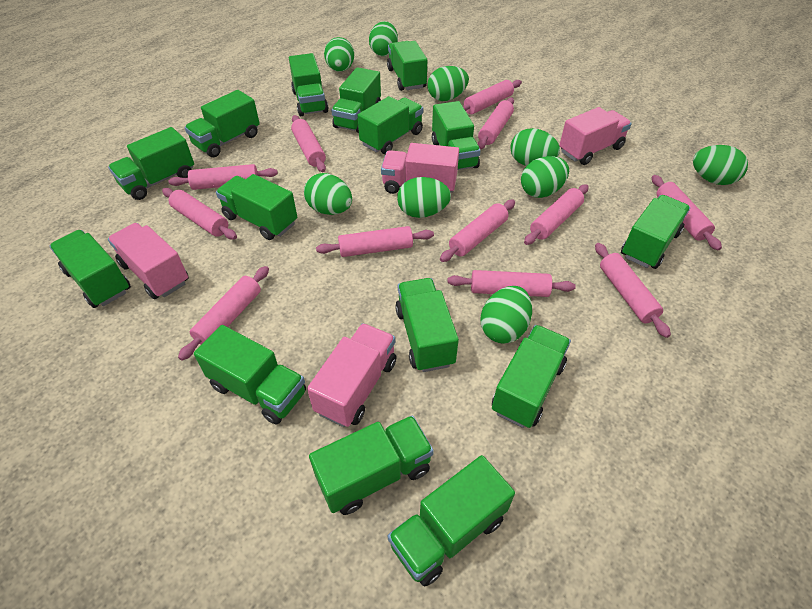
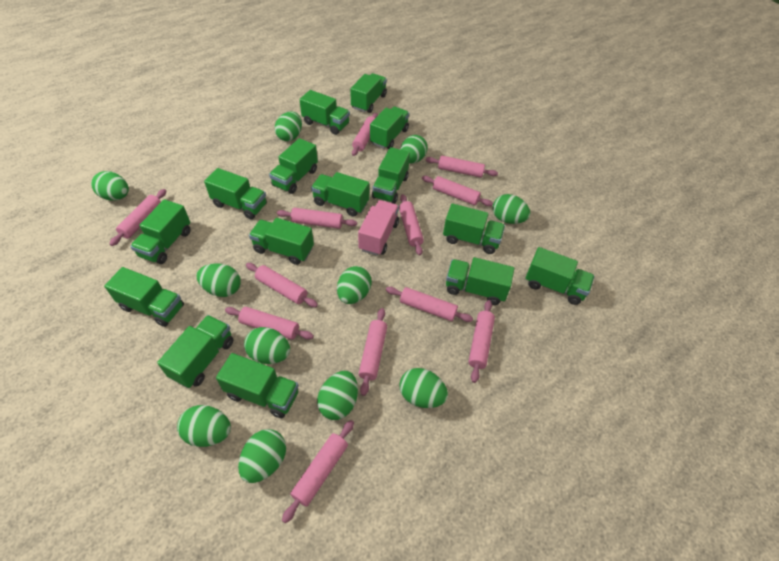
green egg: 9 -> 11
pink truck: 4 -> 1

